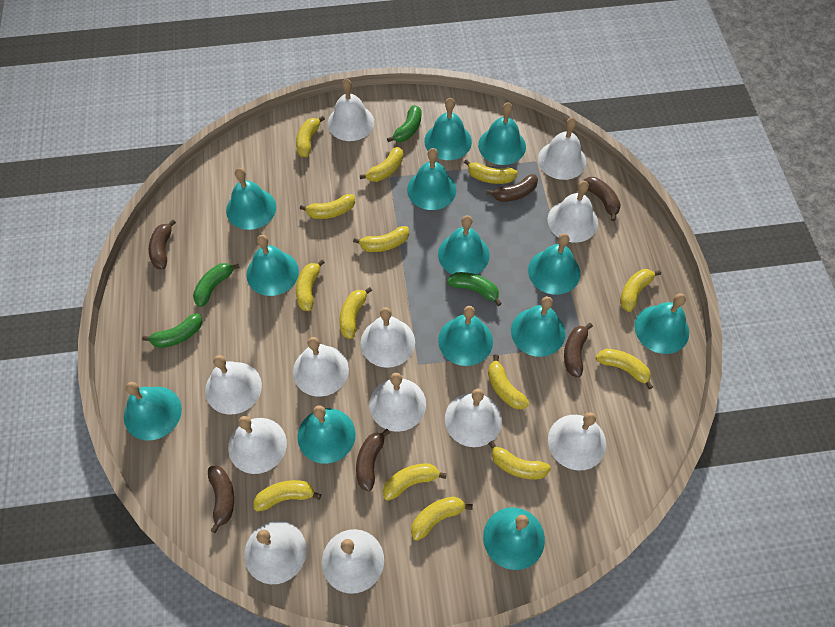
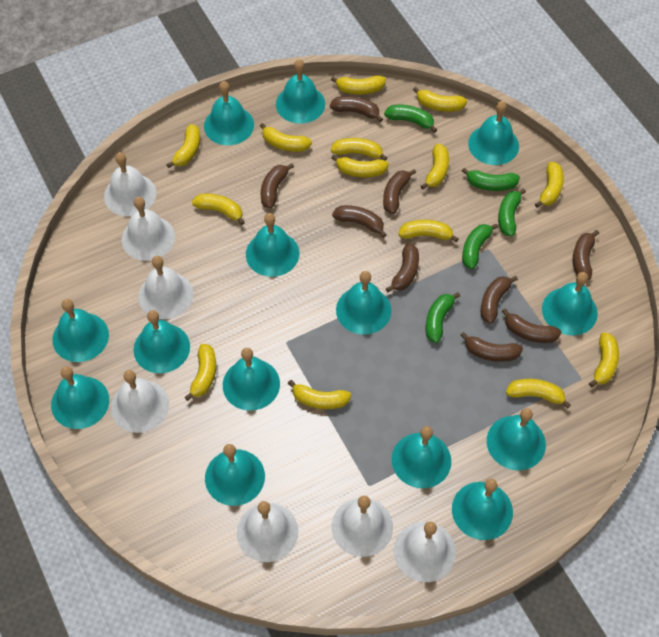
brown banana: 6 -> 9
green banana: 4 -> 5
turquoise bell: 13 -> 14
white bell: 12 -> 7

